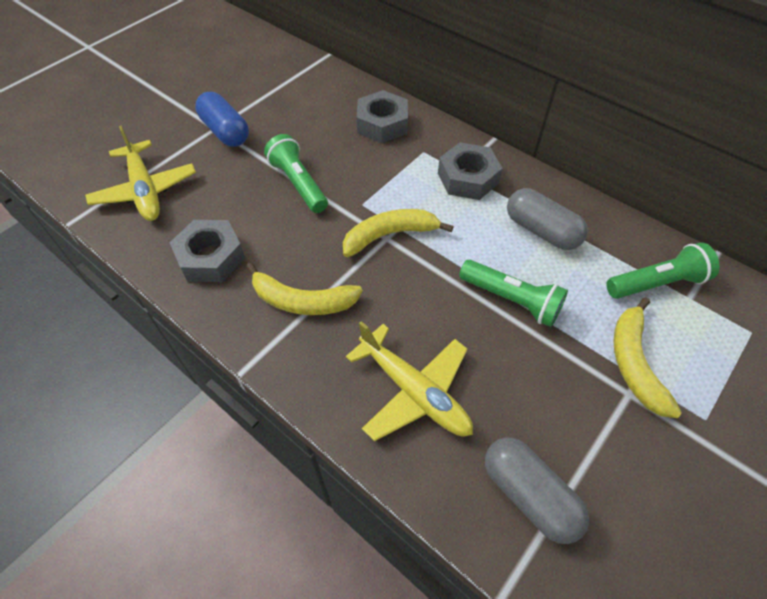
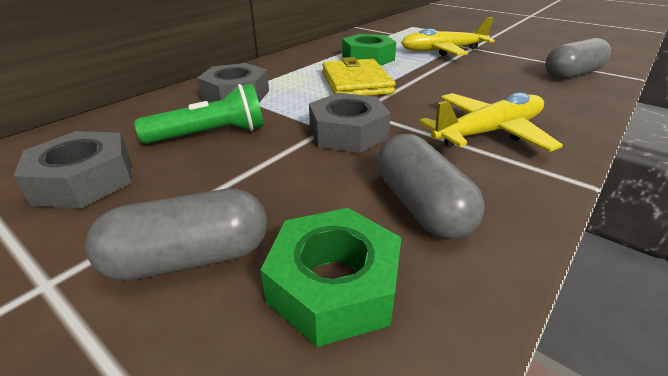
blue capsule: 1 -> 0
green flashlight: 3 -> 1
green nut: 0 -> 2
grey capsule: 2 -> 3
yellow banana: 3 -> 0
yellow wallet: 0 -> 1

